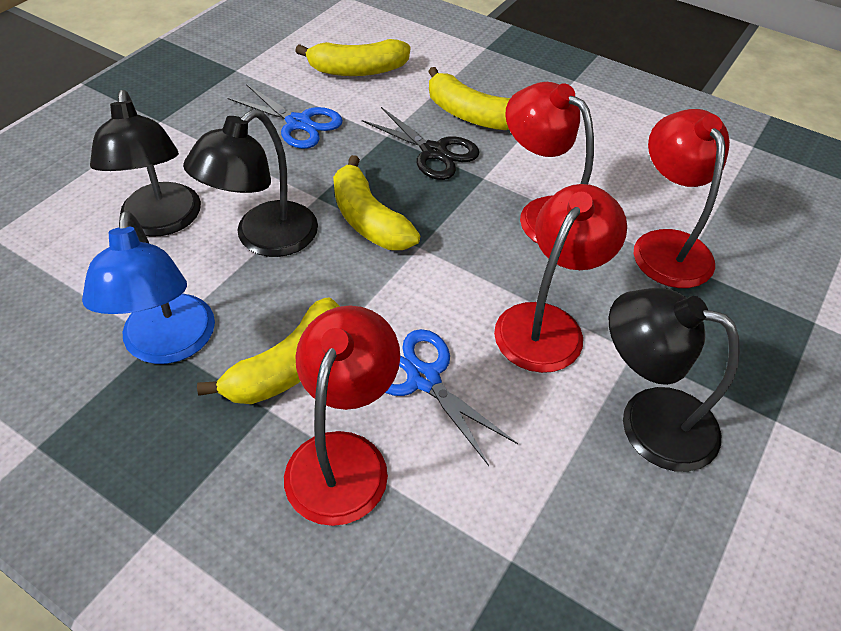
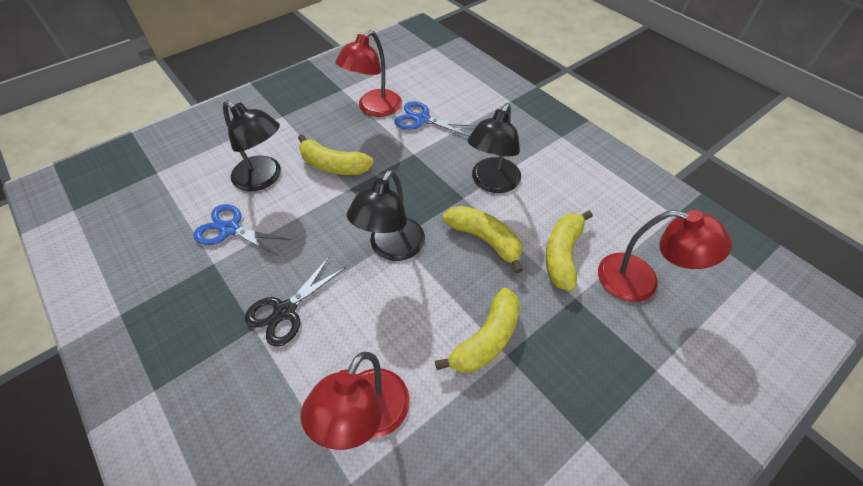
blue lamp: 1 -> 0
red lamp: 4 -> 3

